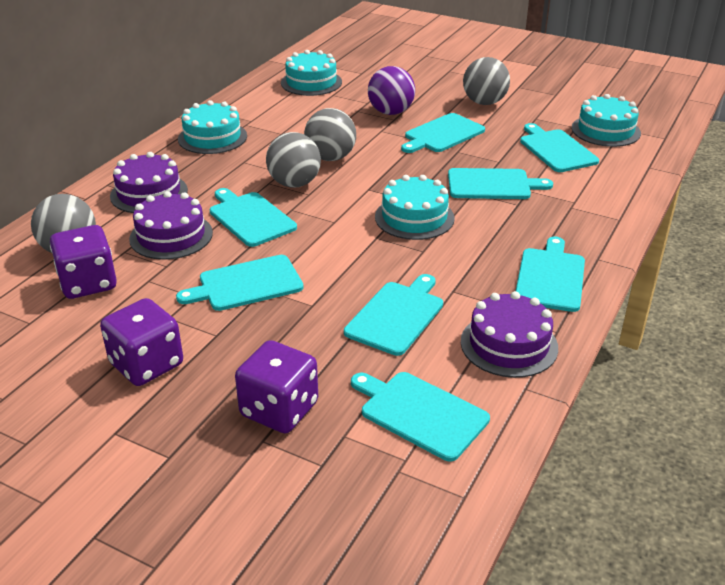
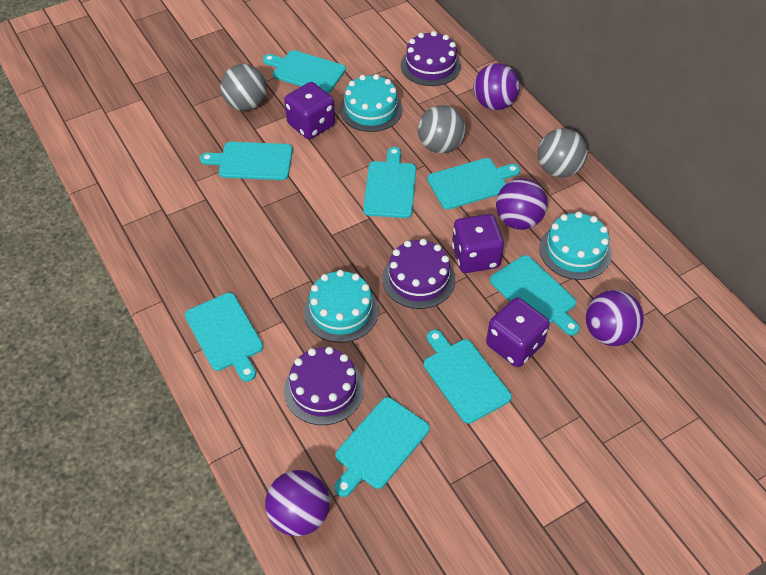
grey ball: 4 -> 3
purple ball: 1 -> 4
turquoise cake: 4 -> 3

